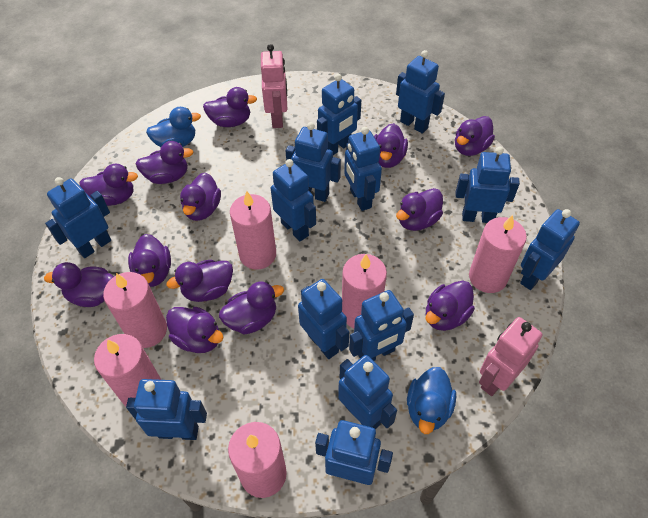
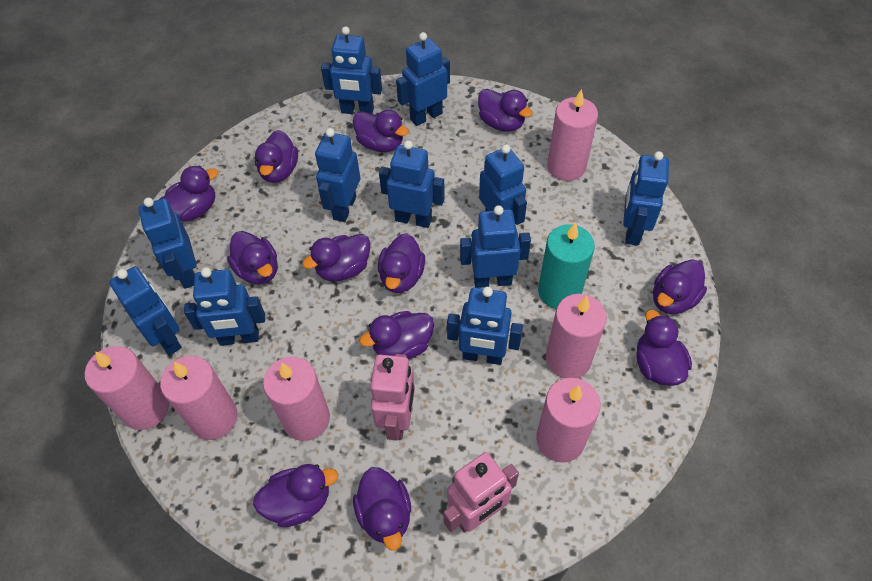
blue duck: 2 -> 0
blue robot: 13 -> 11
purple duck: 13 -> 12
turquoise candle: 0 -> 1

